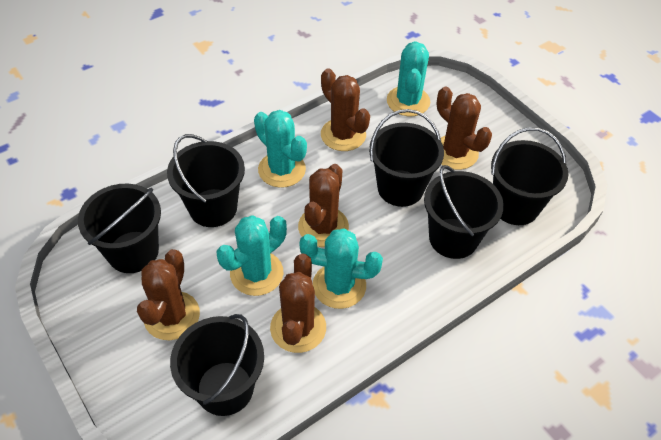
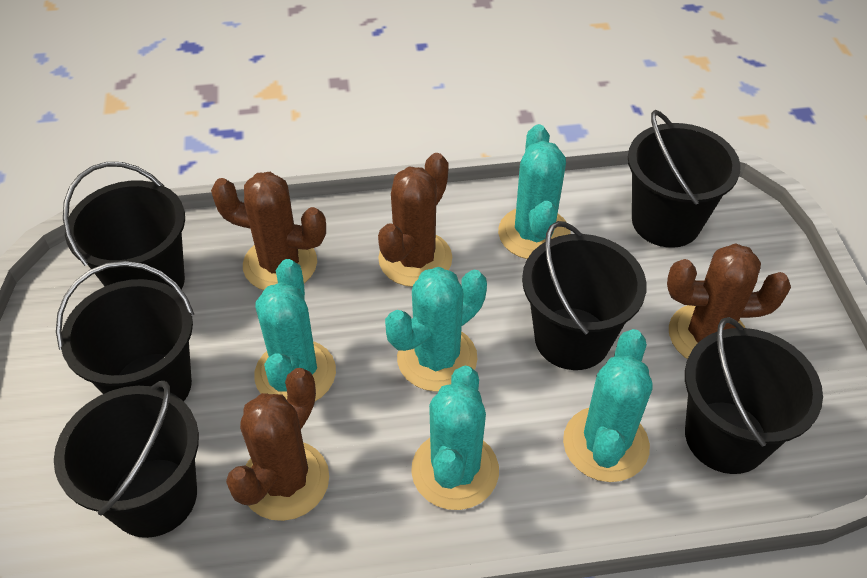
brown cactus: 5 -> 4
turquoise cactus: 4 -> 5

